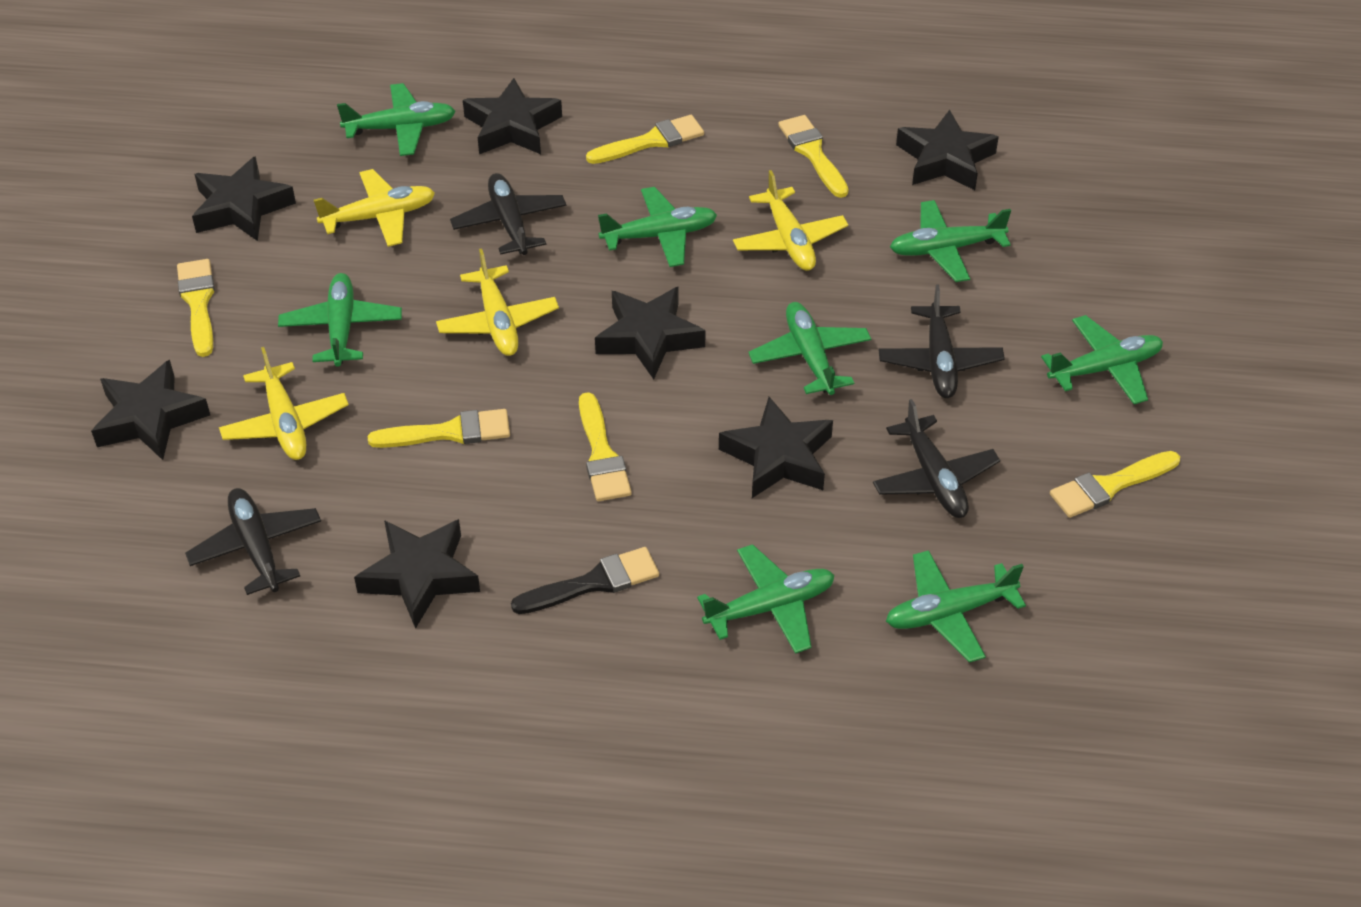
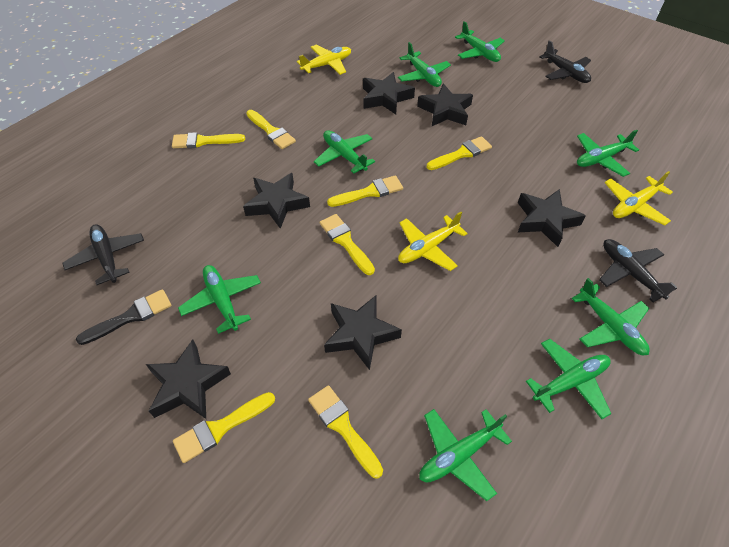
black plane: 4 -> 3
black star: 7 -> 6
yellow brush: 6 -> 7
yellow plane: 4 -> 3

